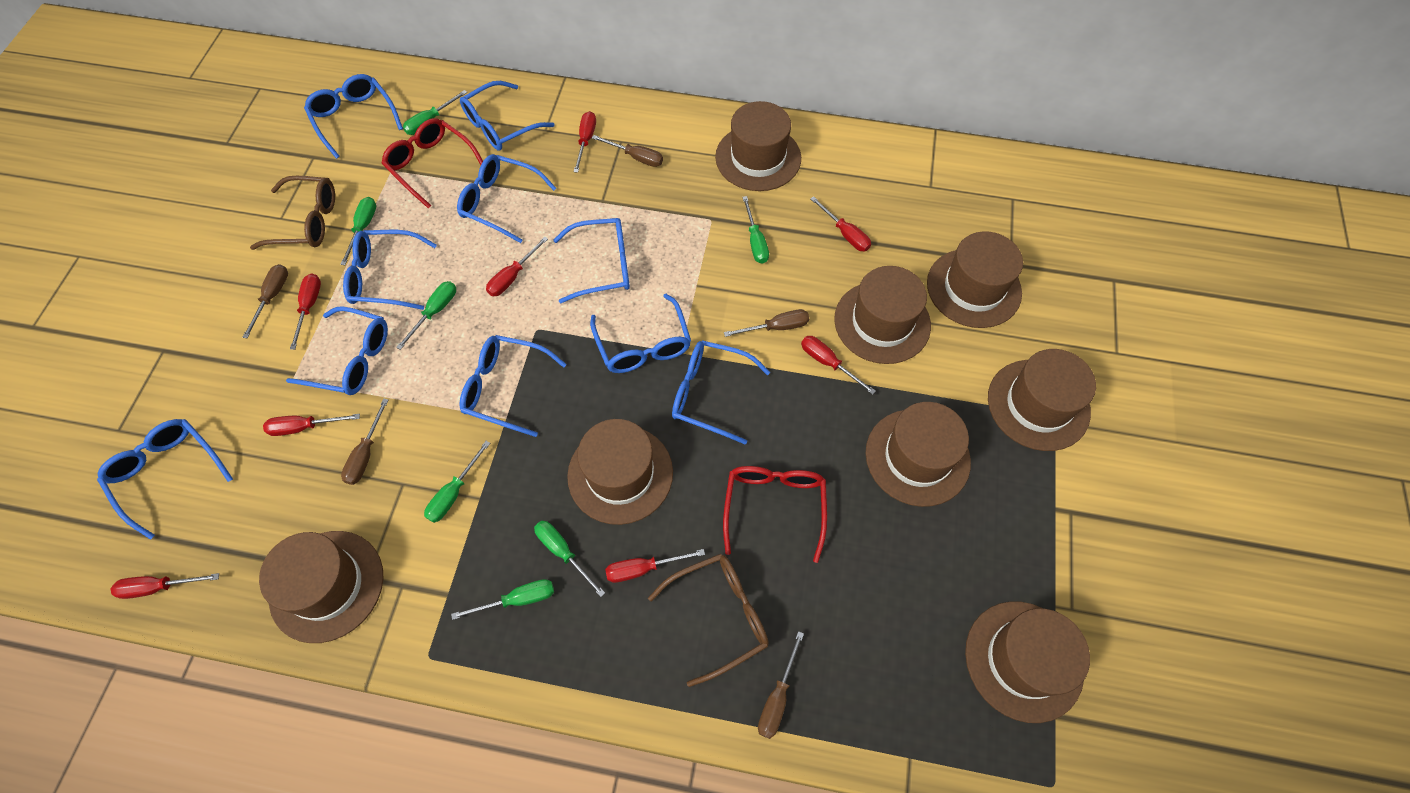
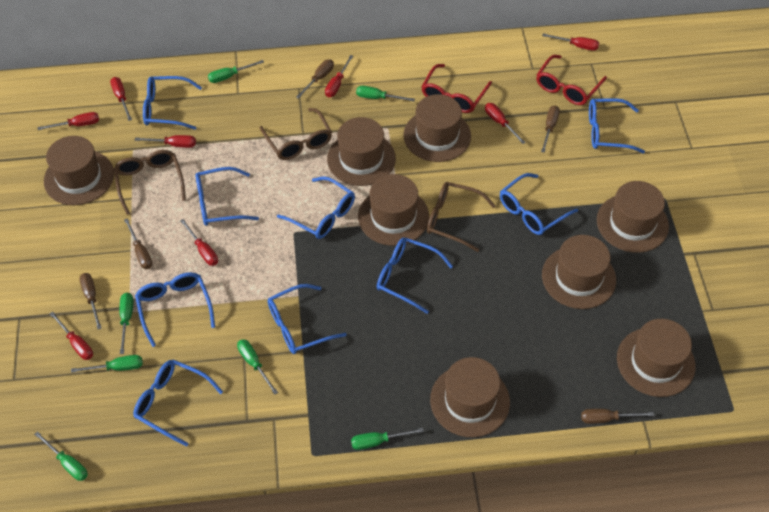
blue glasses: 10 -> 9
brown glasses: 2 -> 3

